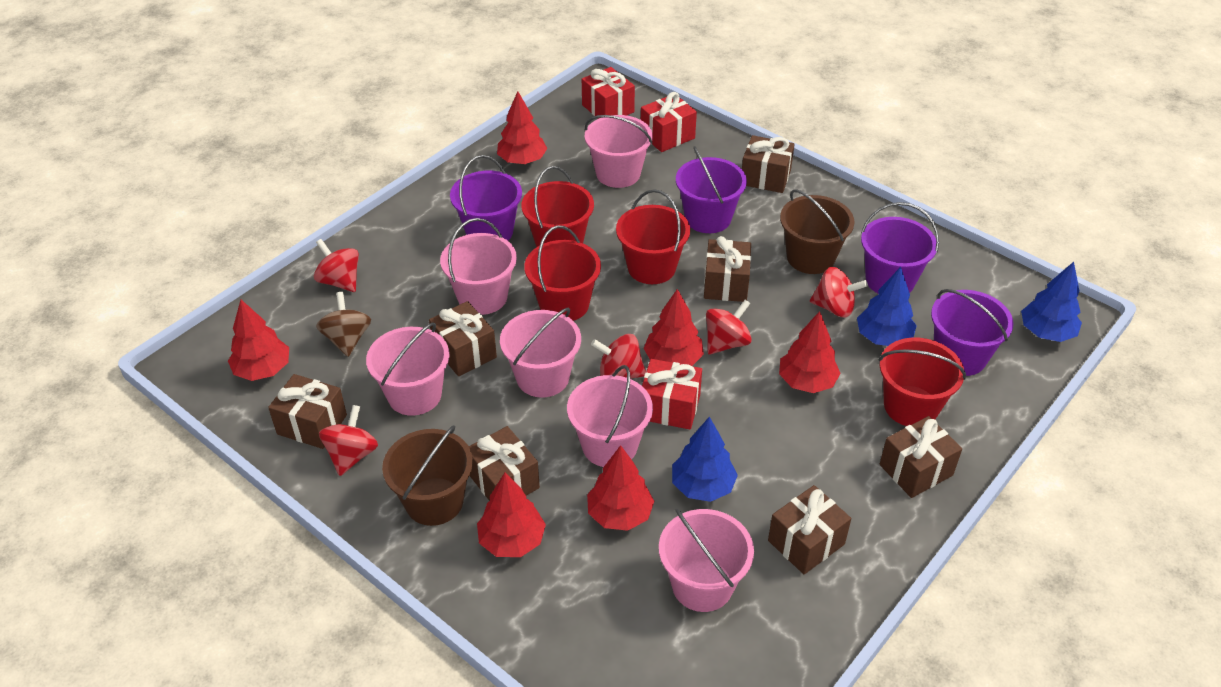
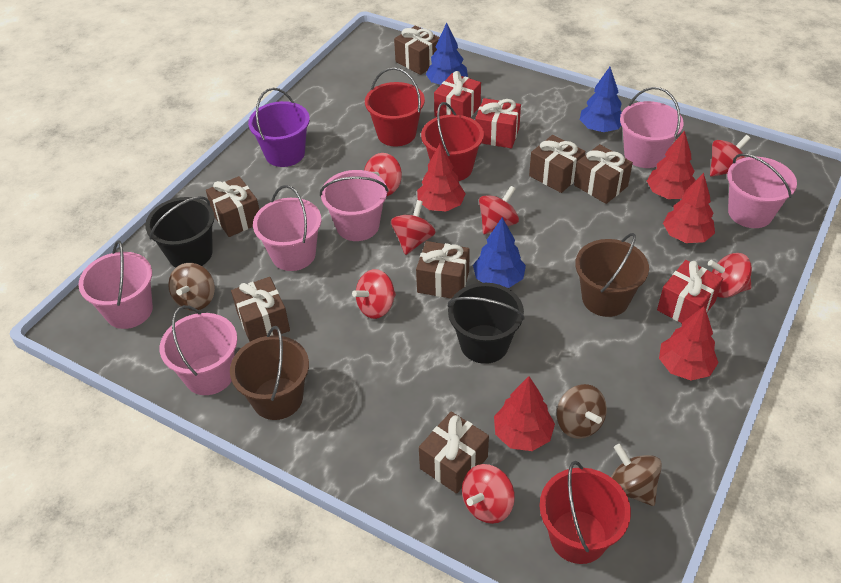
black bucket: 0 -> 2
brown spinning top: 1 -> 3
purple bucket: 4 -> 1
red bucket: 4 -> 3
red spinning top: 5 -> 7
red tree: 6 -> 5

